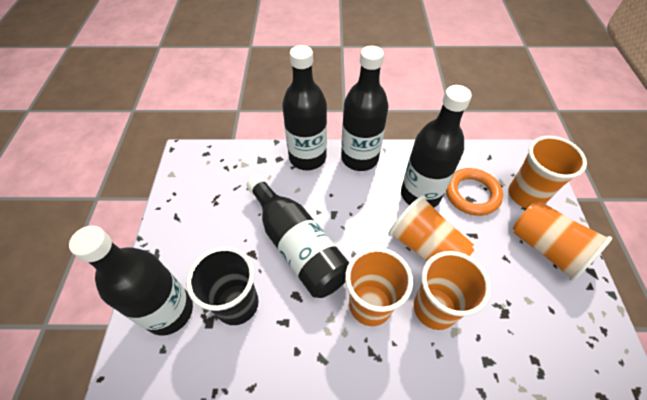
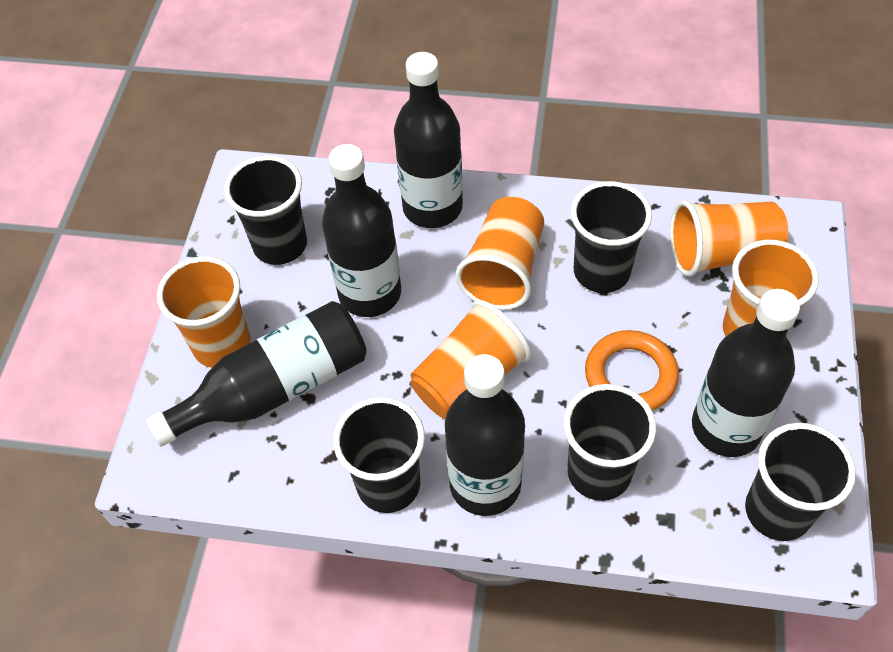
black cup: 1 -> 5

